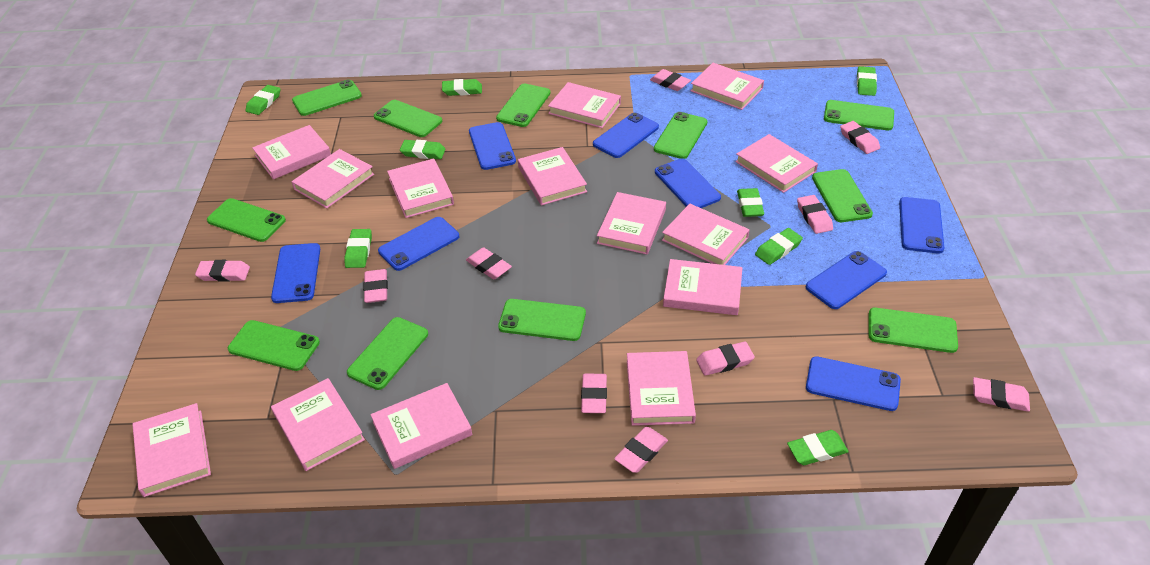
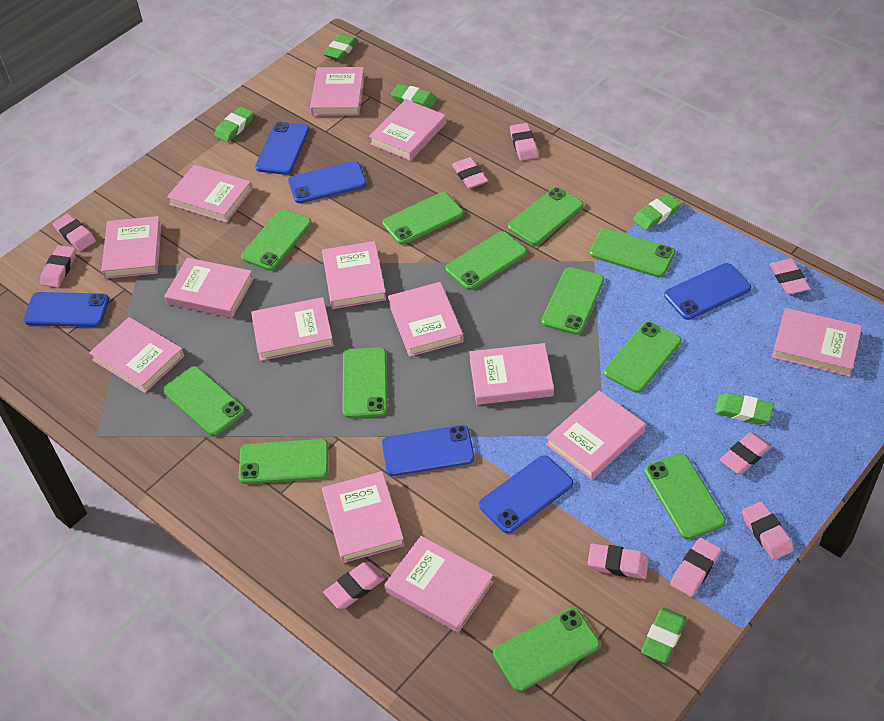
blue phone: 8 -> 6
green eraser: 8 -> 6
green phone: 11 -> 12

